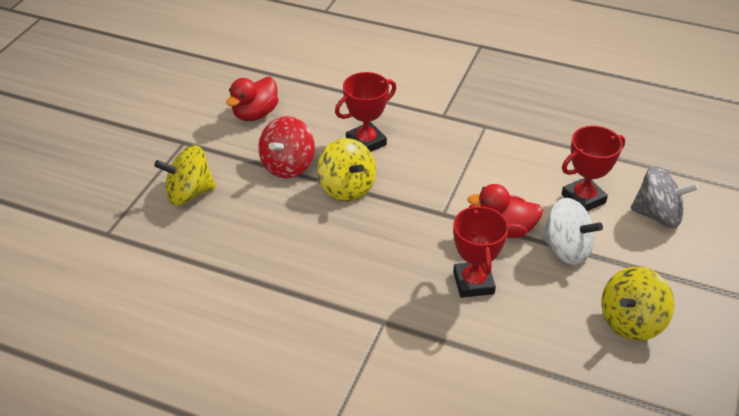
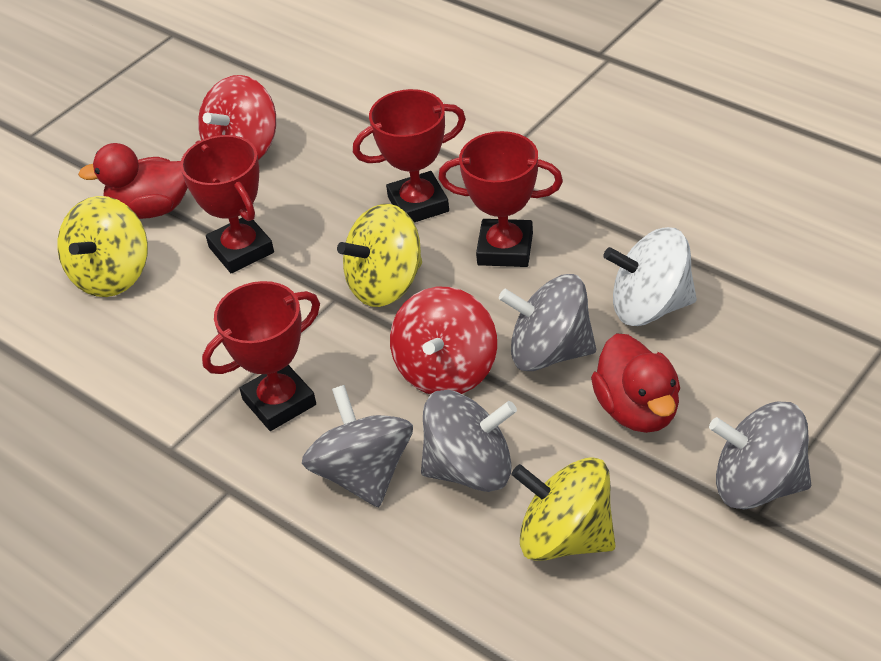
grey spinning top: 1 -> 4
red spinning top: 1 -> 2
red trophy: 3 -> 4

